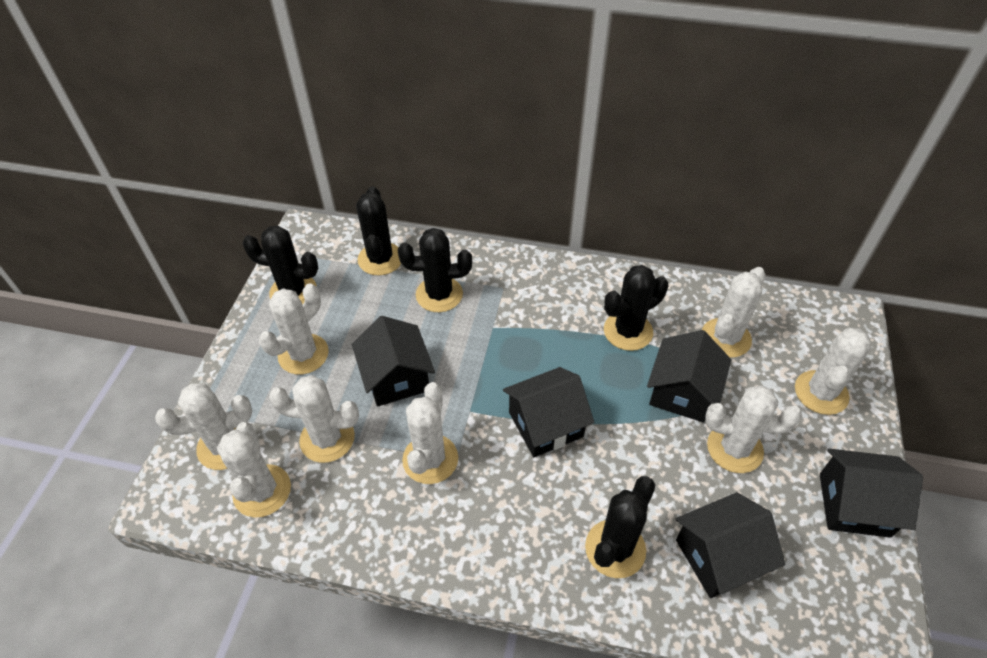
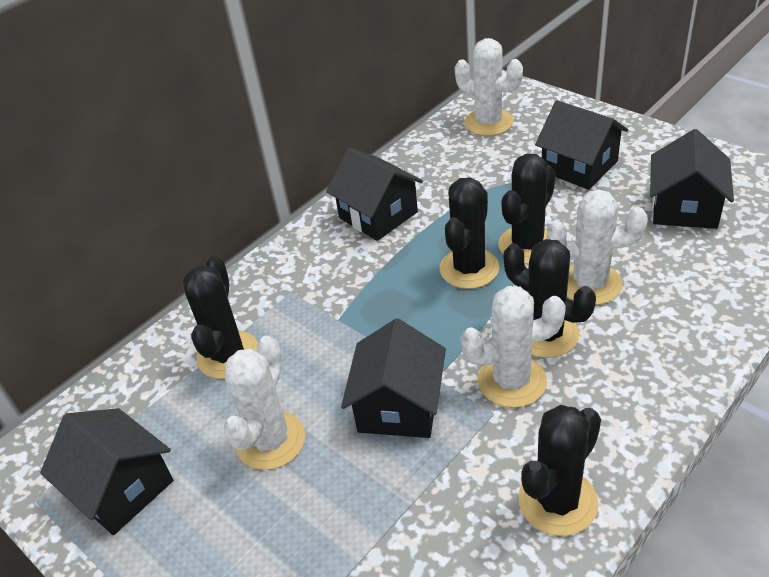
white cactus: 8 -> 4

